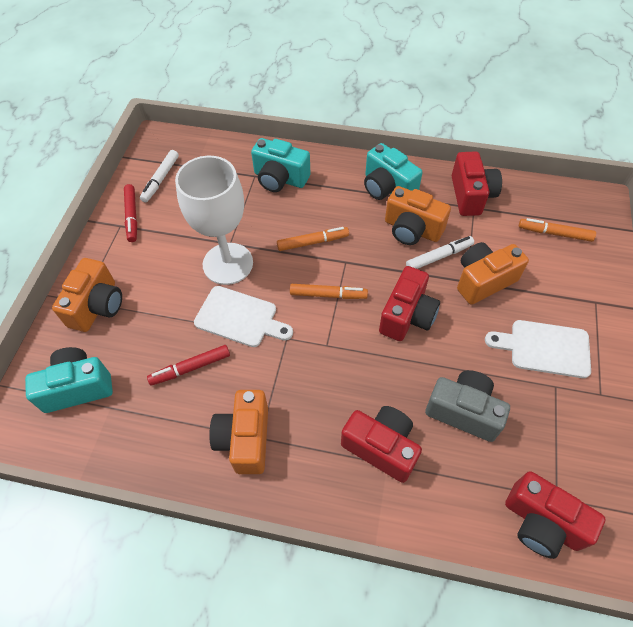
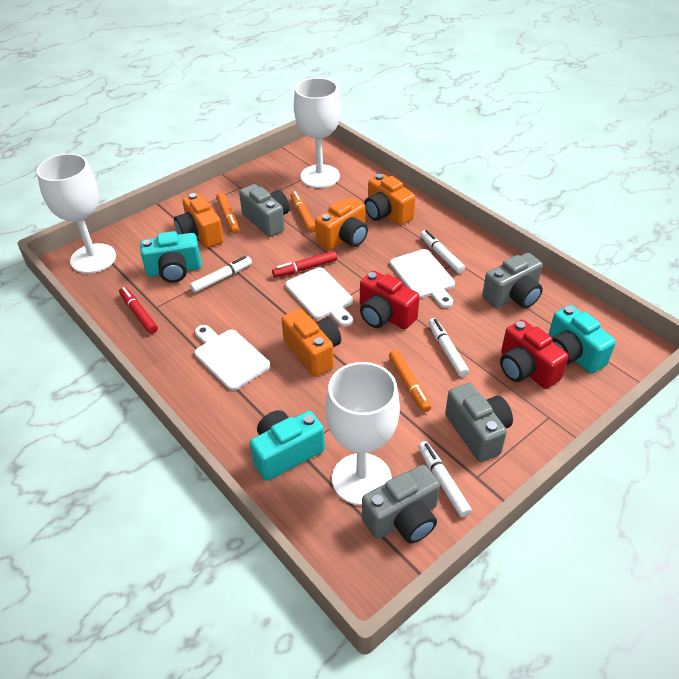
grey camera: 1 -> 4
red camera: 4 -> 2
white cutting board: 2 -> 3
white goblet: 1 -> 3
white marker: 2 -> 4

